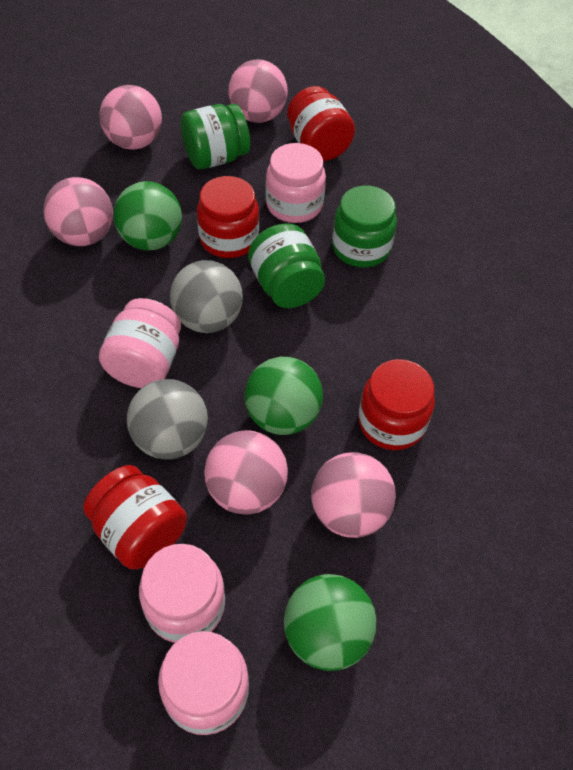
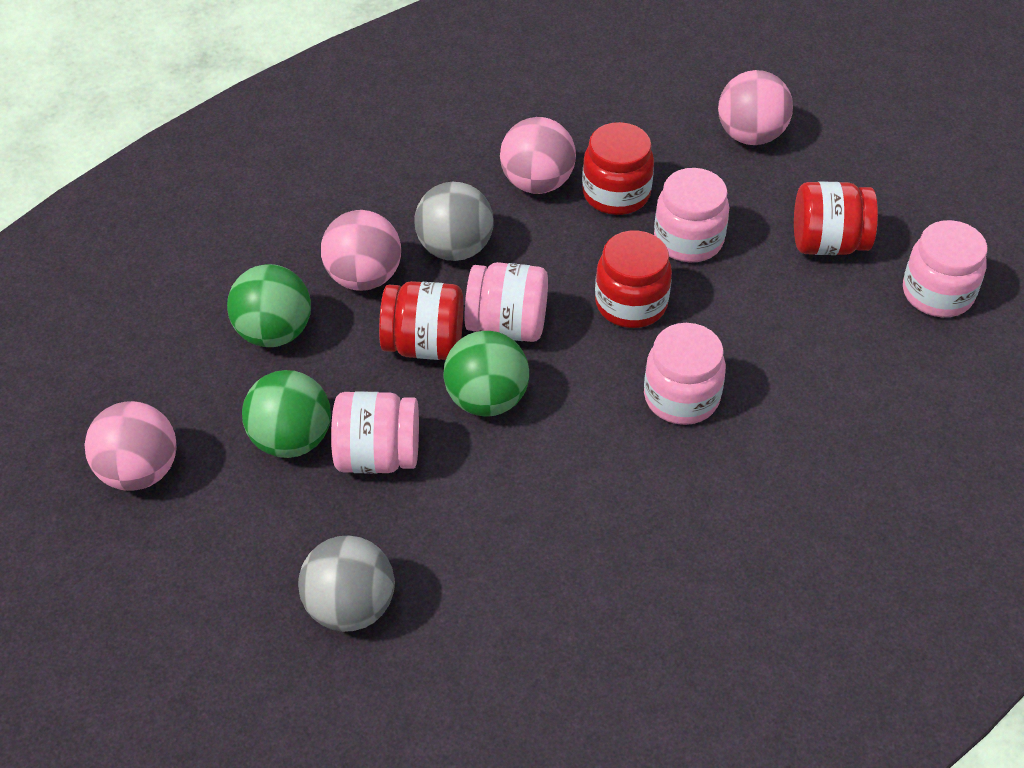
green jar: 3 -> 0
pink ball: 5 -> 4
pink jar: 4 -> 5

